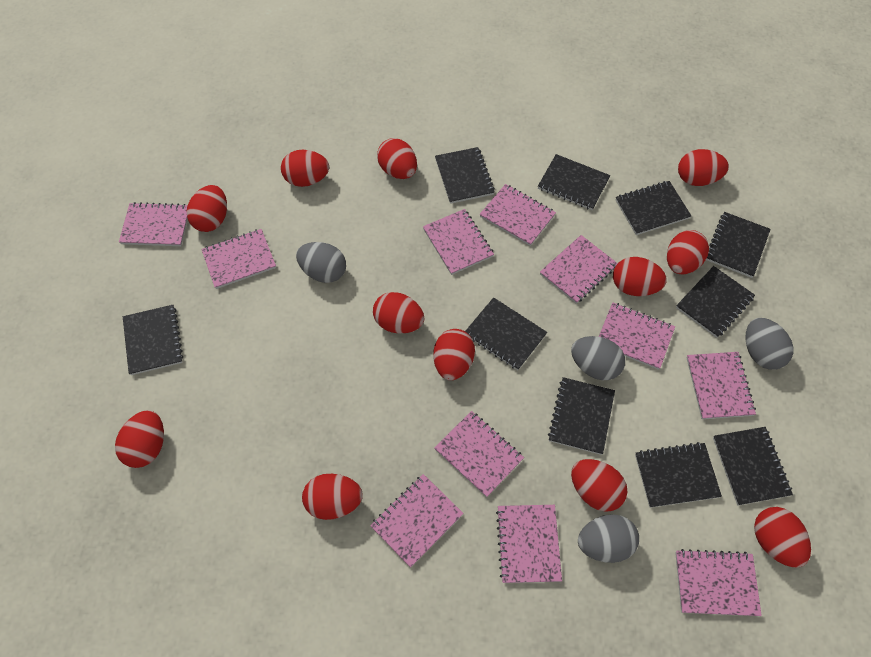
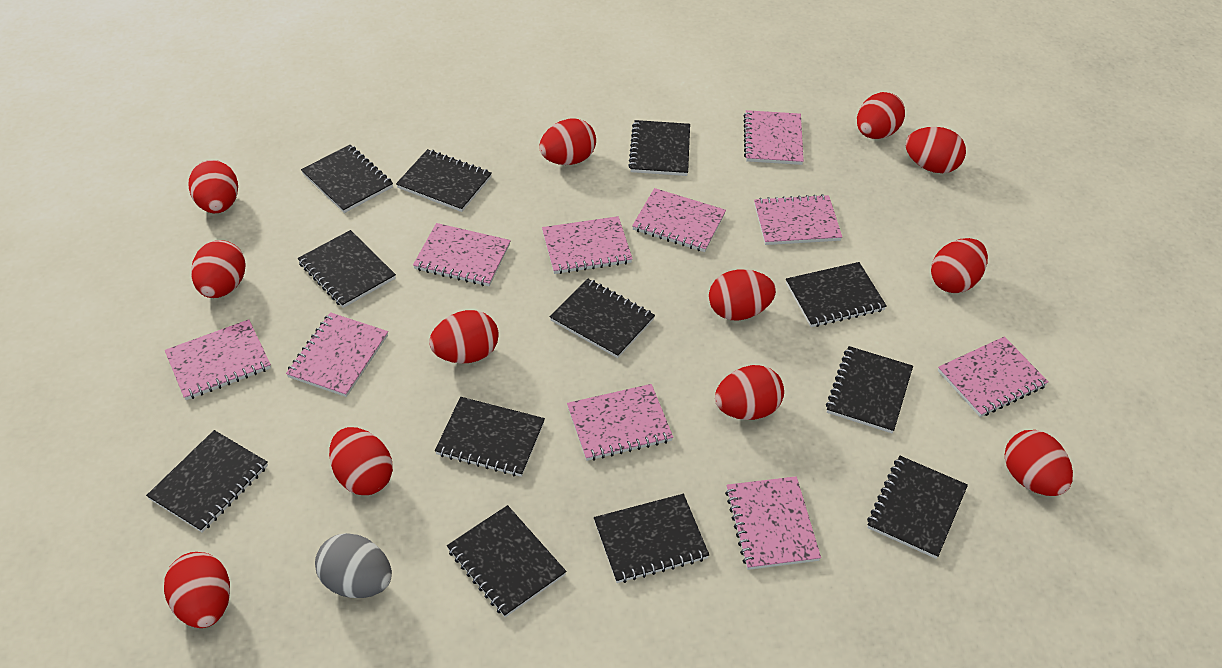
black notebook: 10 -> 12
grey egg: 4 -> 1
pink notebook: 11 -> 10

